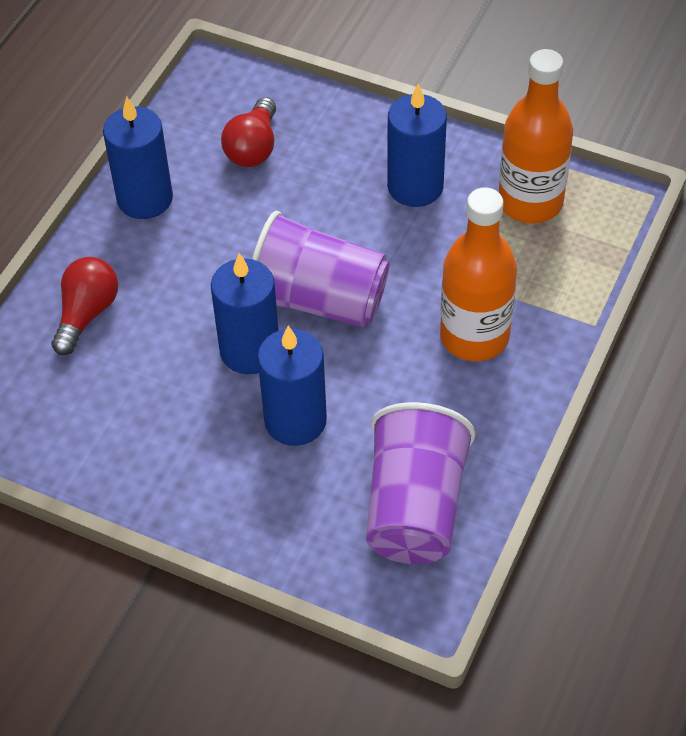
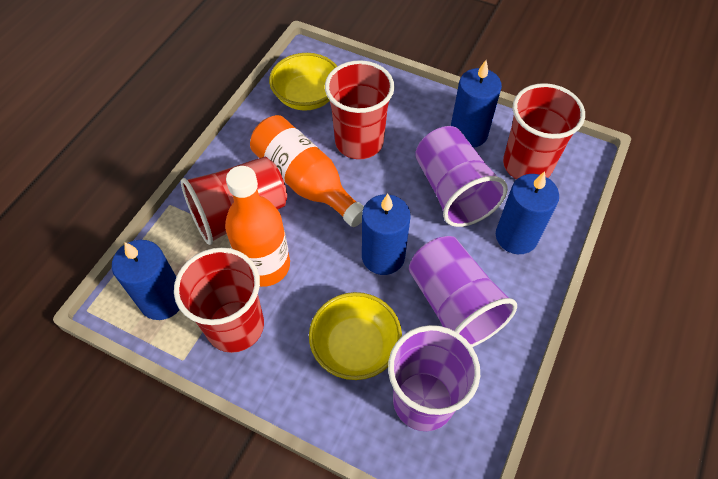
purple cup: 2 -> 3
red cup: 0 -> 4
red light bulb: 2 -> 0
yellow bowl: 0 -> 2

